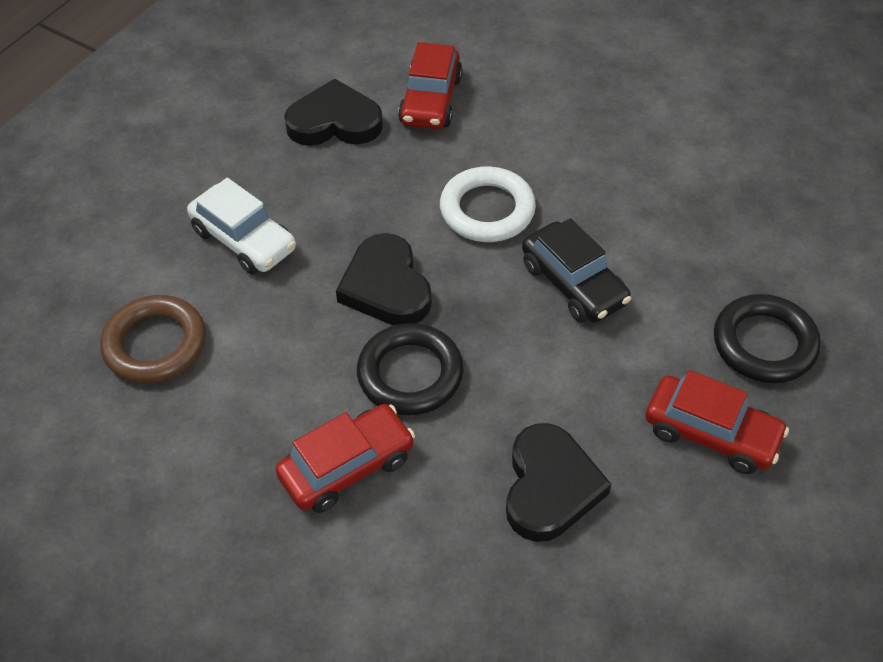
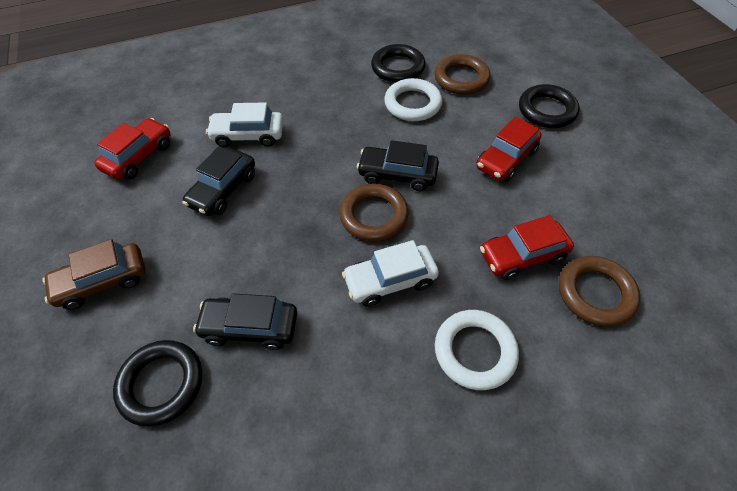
black car: 1 -> 3
black heart: 3 -> 0
black ring: 2 -> 3
brown car: 0 -> 1
brown ring: 1 -> 3
white car: 1 -> 2
white ring: 1 -> 2

